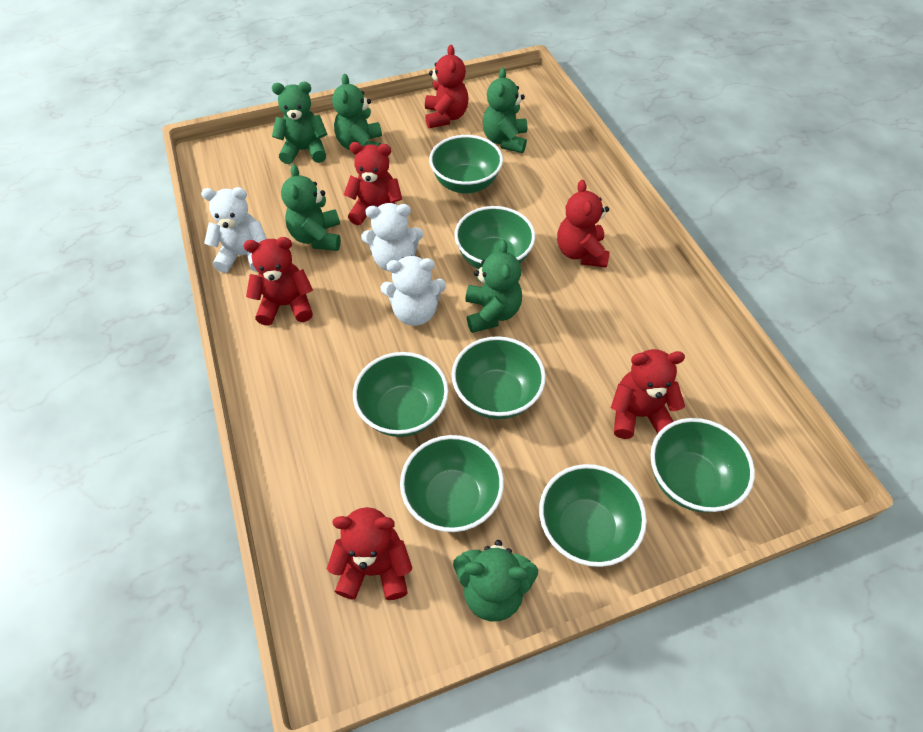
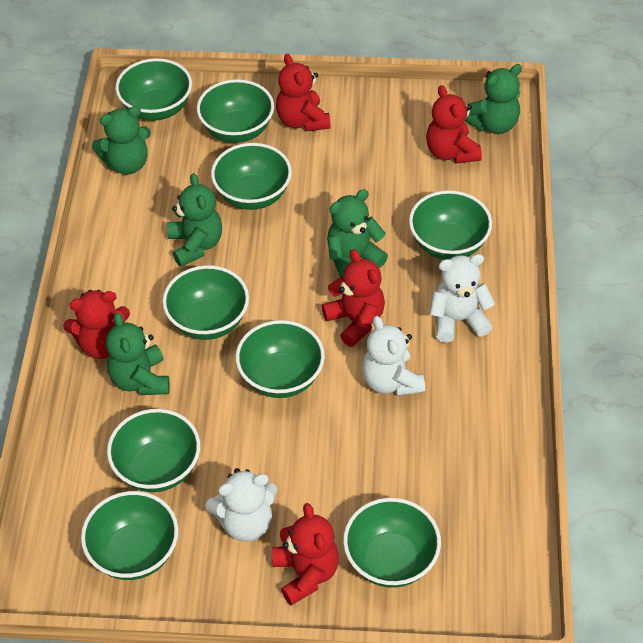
green bowl: 7 -> 9
green teddy bear: 6 -> 5
red teddy bear: 6 -> 5

